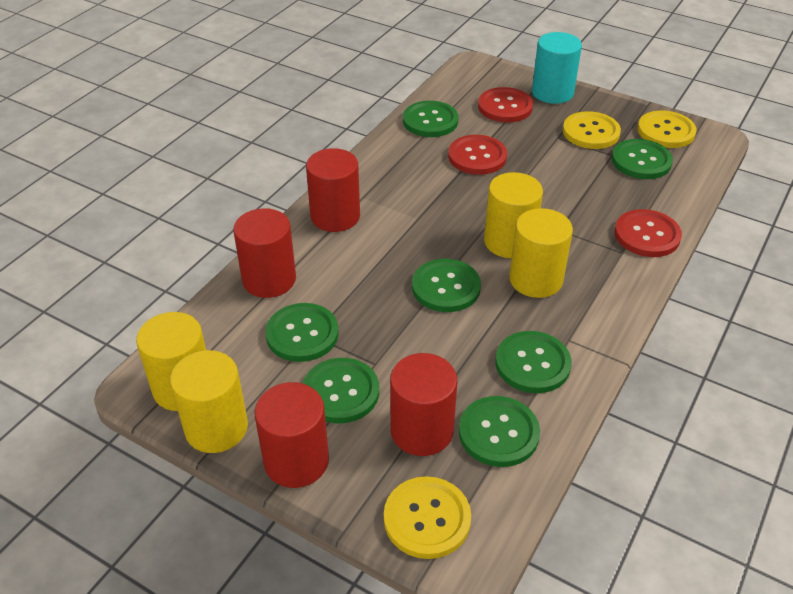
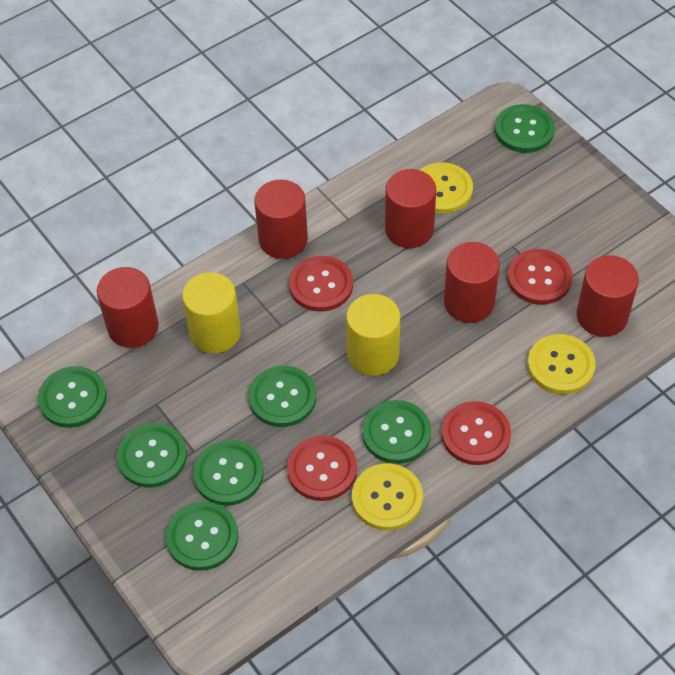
red button: 3 -> 4
red cylinder: 4 -> 5
turquoise cylinder: 1 -> 0
yellow cylinder: 4 -> 2

